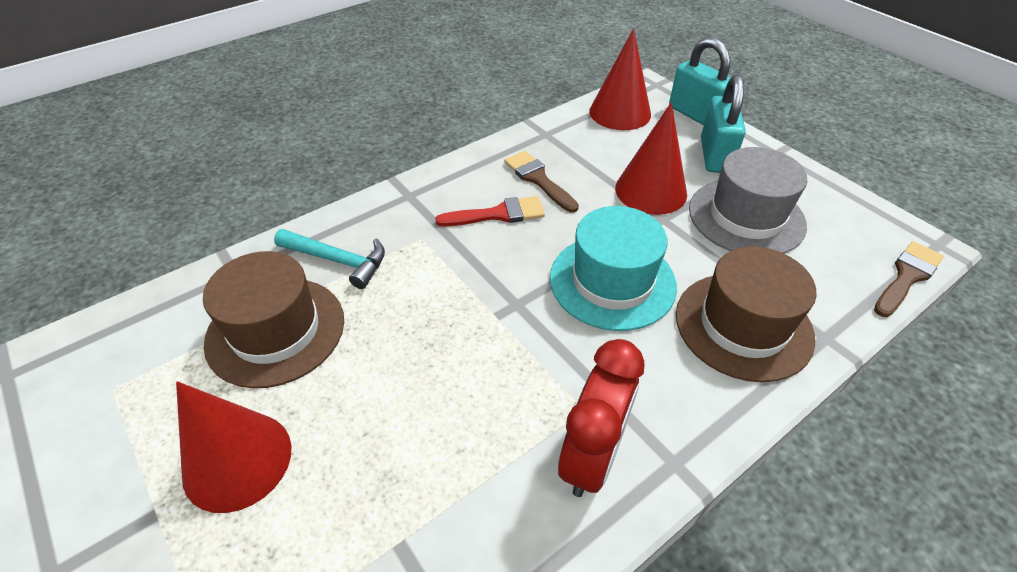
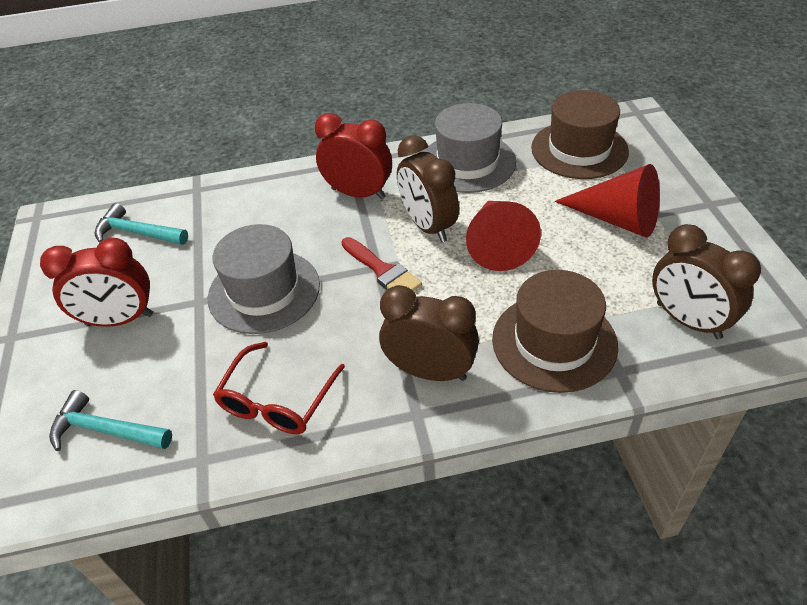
brown brush: 2 -> 0
brown clock: 0 -> 3
grey hat: 1 -> 2
red clock: 1 -> 2
red cone: 3 -> 2
red glasses: 0 -> 1
turquoise hammer: 1 -> 2
turquoise hat: 1 -> 0
turquoise padlock: 2 -> 0

